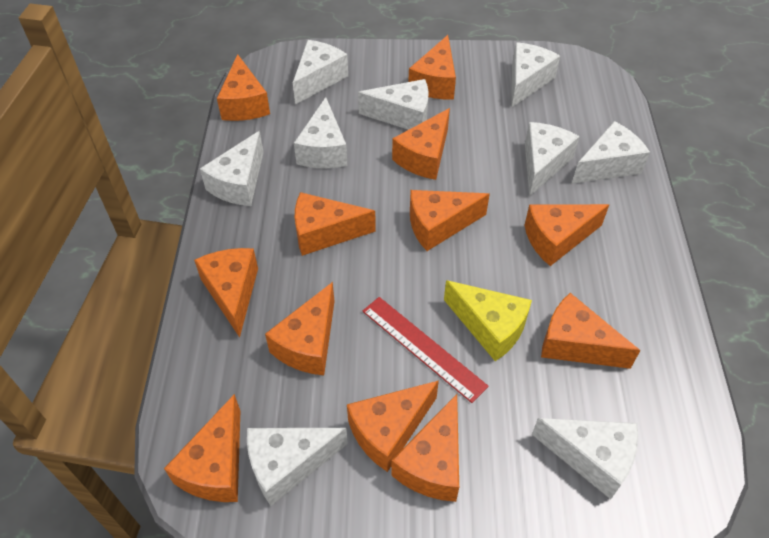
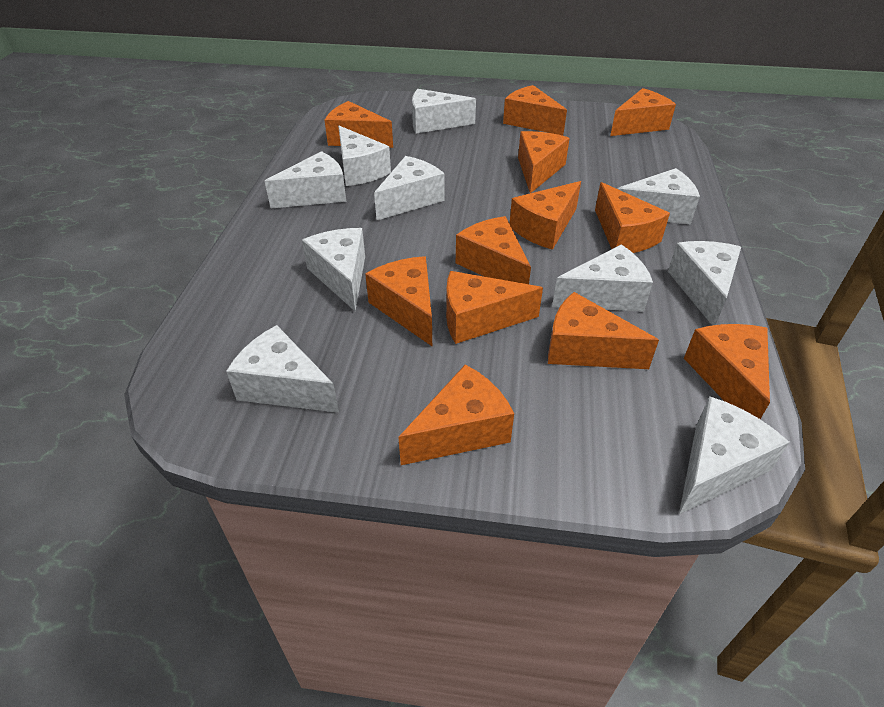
red ruler: 1 -> 0
white cheese: 9 -> 10
yellow cheese: 1 -> 0

